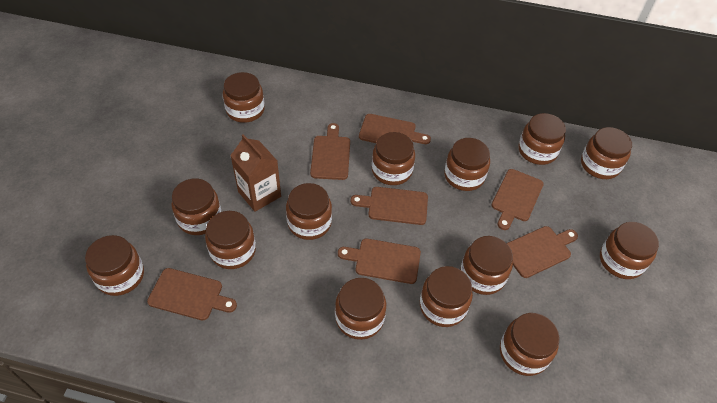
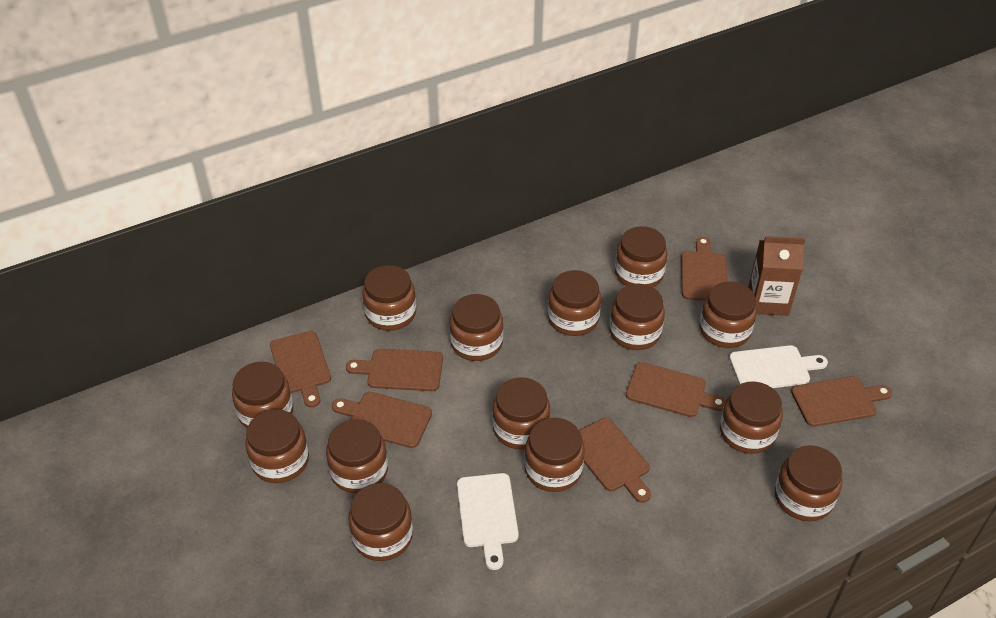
white cutting board: 0 -> 2

